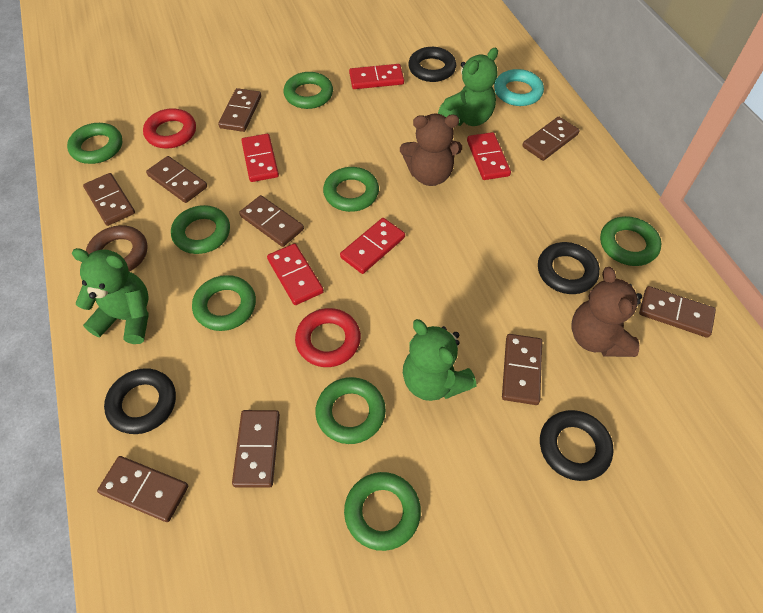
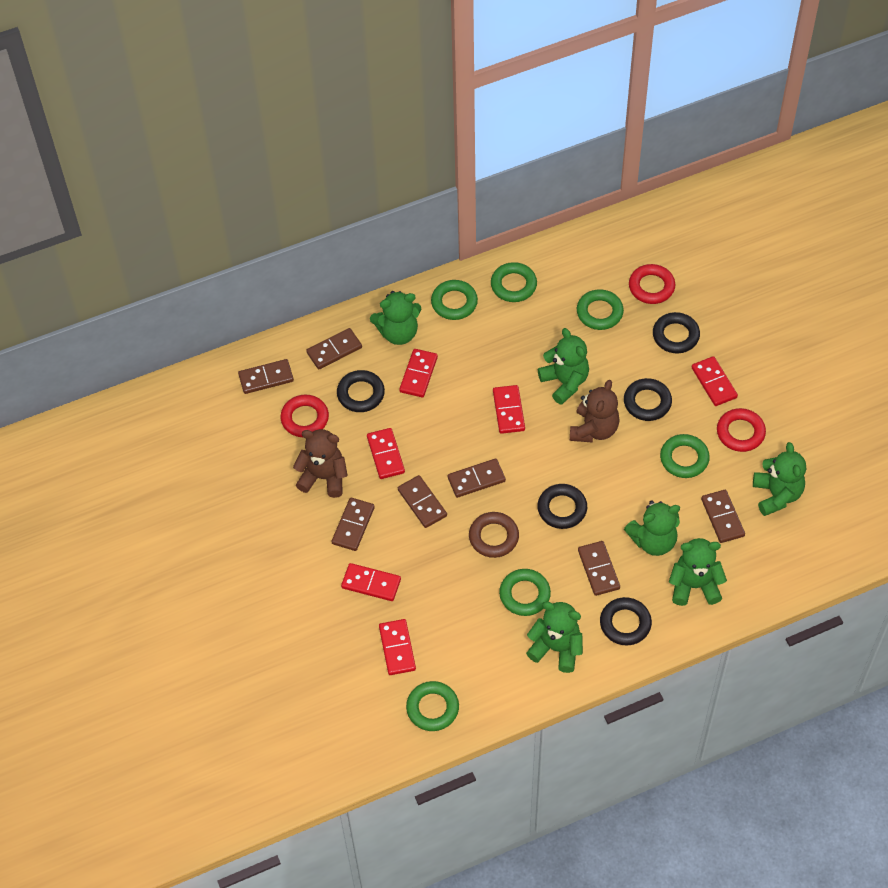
black ring: 4 -> 5
brown domino: 9 -> 7
green ring: 8 -> 6
green teddy bear: 3 -> 6
red domino: 5 -> 6
red ring: 2 -> 3
turquoise ring: 1 -> 0

